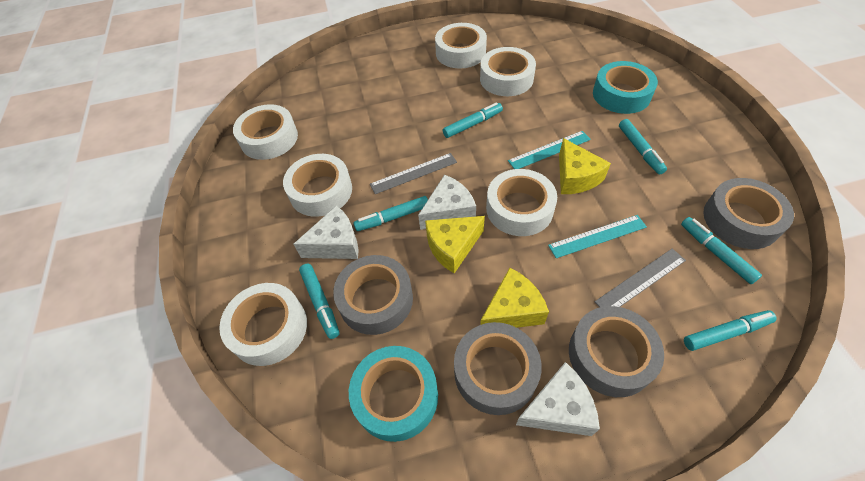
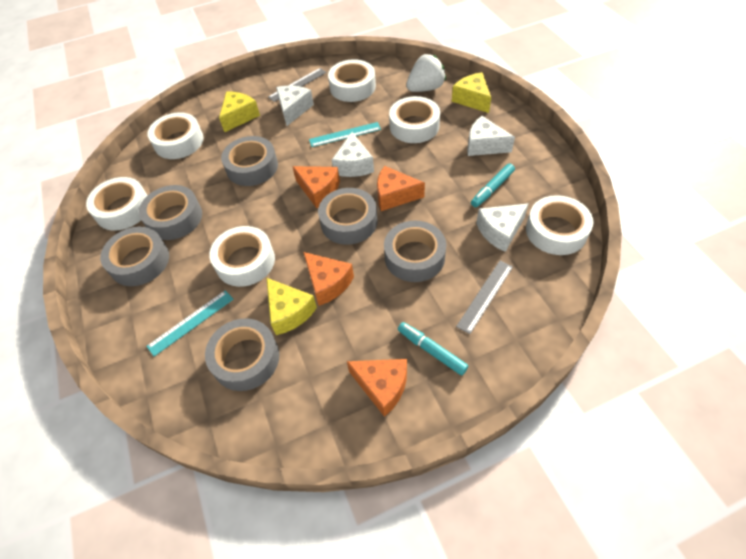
grey tape: 4 -> 6
orange cheese: 0 -> 4
turquoise marker: 6 -> 2
turquoise tape: 2 -> 0
white cheese: 3 -> 4
white strawberry: 0 -> 1

